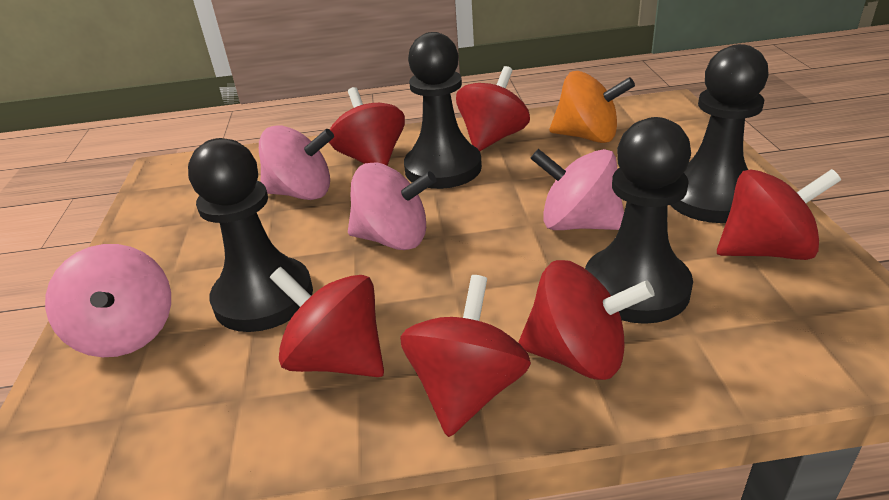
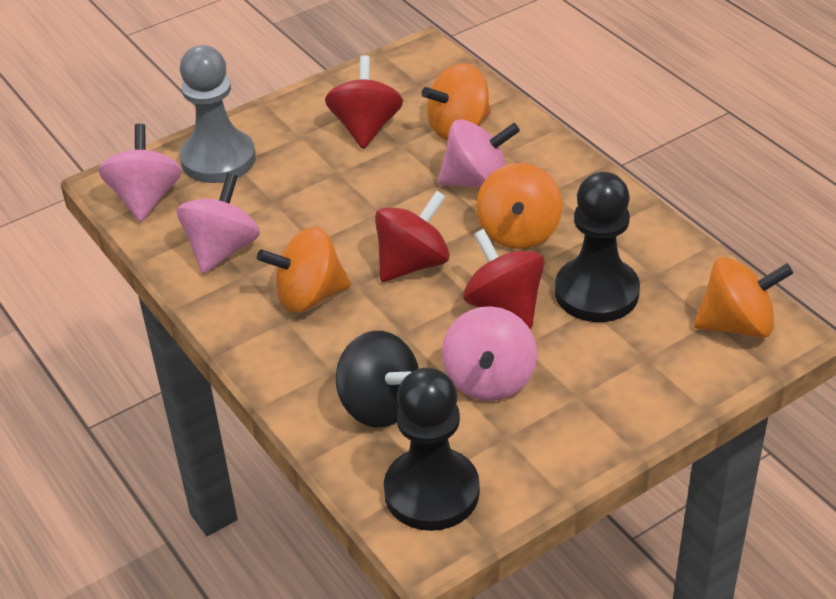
black pawn: 4 -> 2
black spinning top: 0 -> 1
grey pawn: 0 -> 1
orange spinning top: 1 -> 4
red spinning top: 6 -> 3

